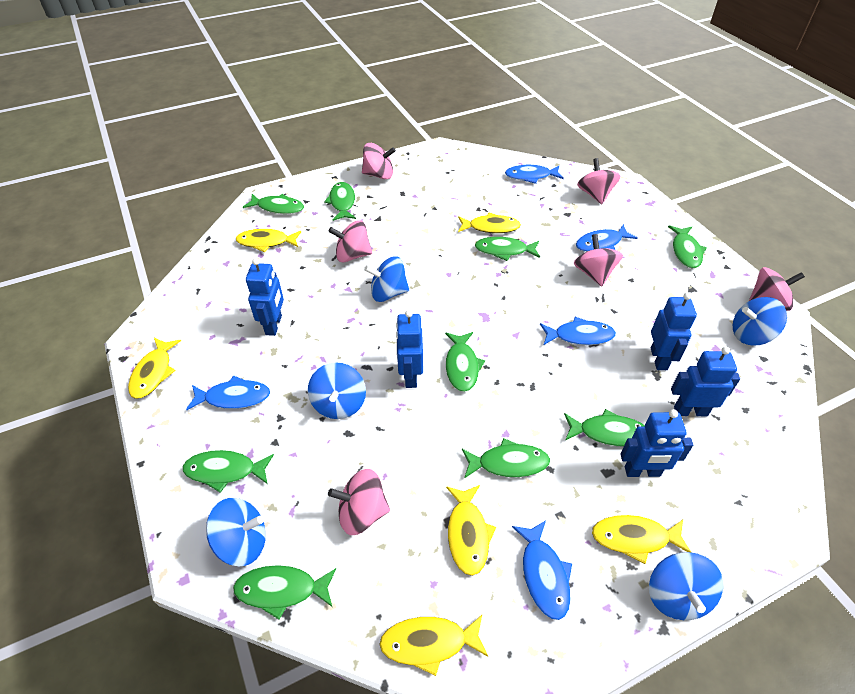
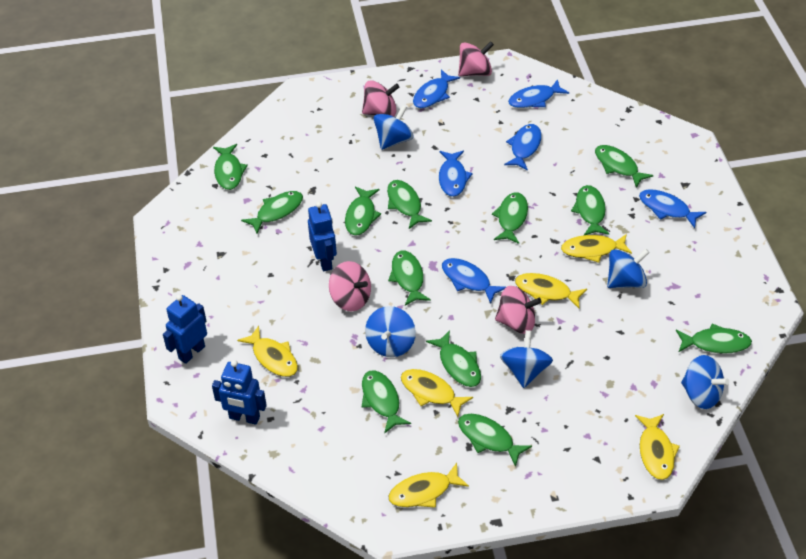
blue fish: 5 -> 6
blue robot: 5 -> 3
green fish: 9 -> 12
pink spinning top: 6 -> 4

